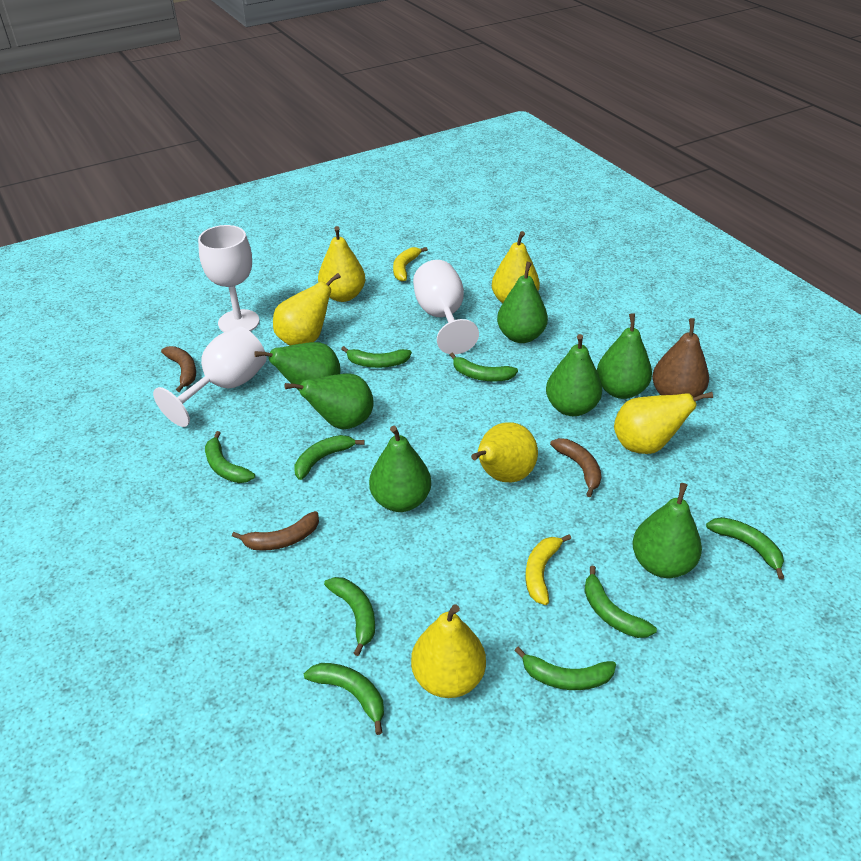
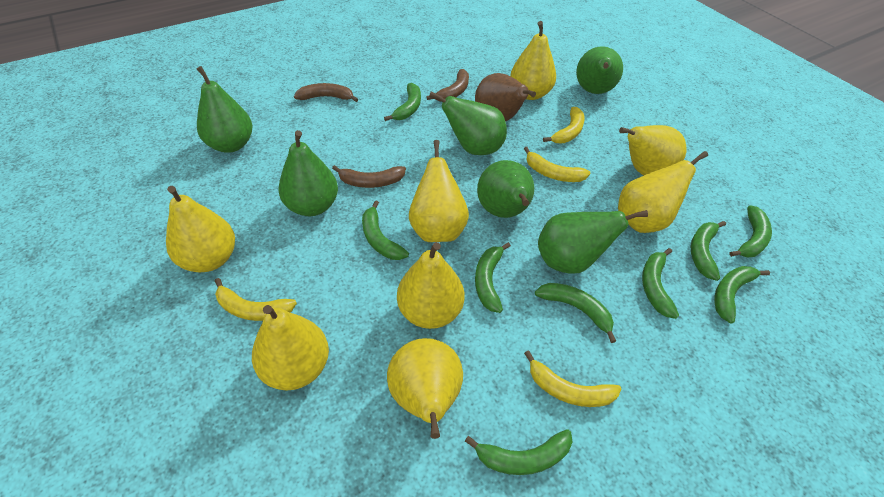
green pear: 7 -> 6
white goblet: 3 -> 0
yellow banana: 2 -> 4
yellow pear: 6 -> 8

